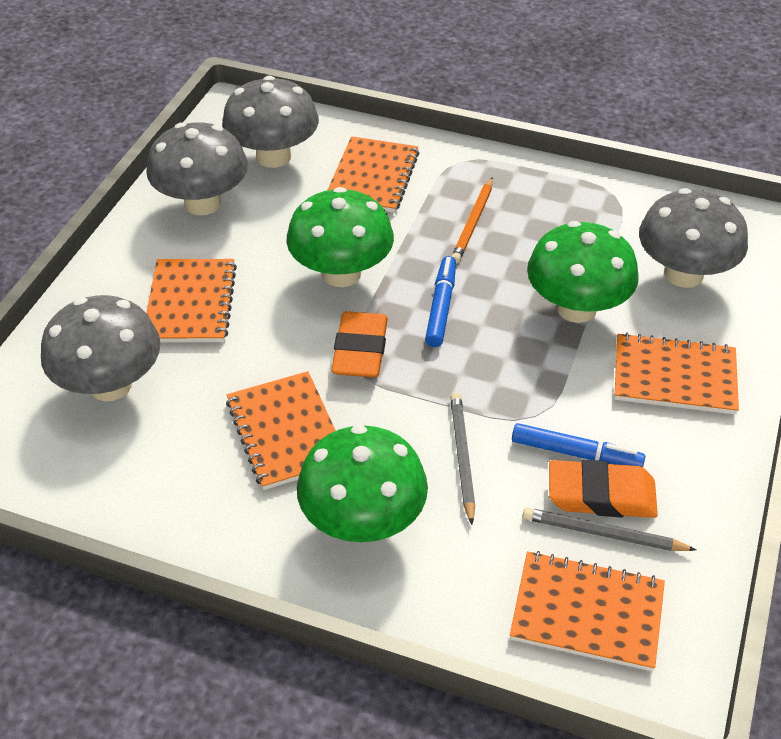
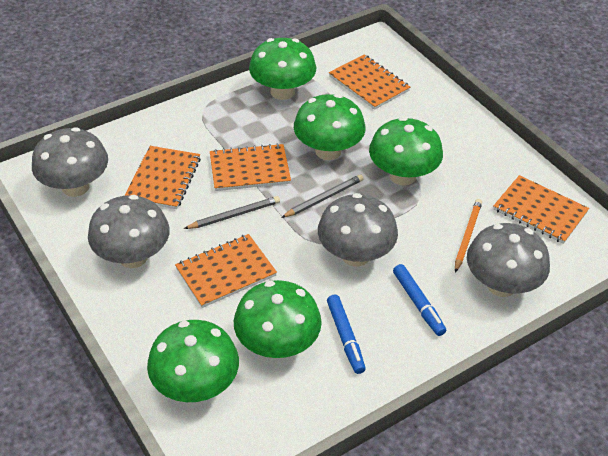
green mushroom: 3 -> 5
orange eraser: 2 -> 0

